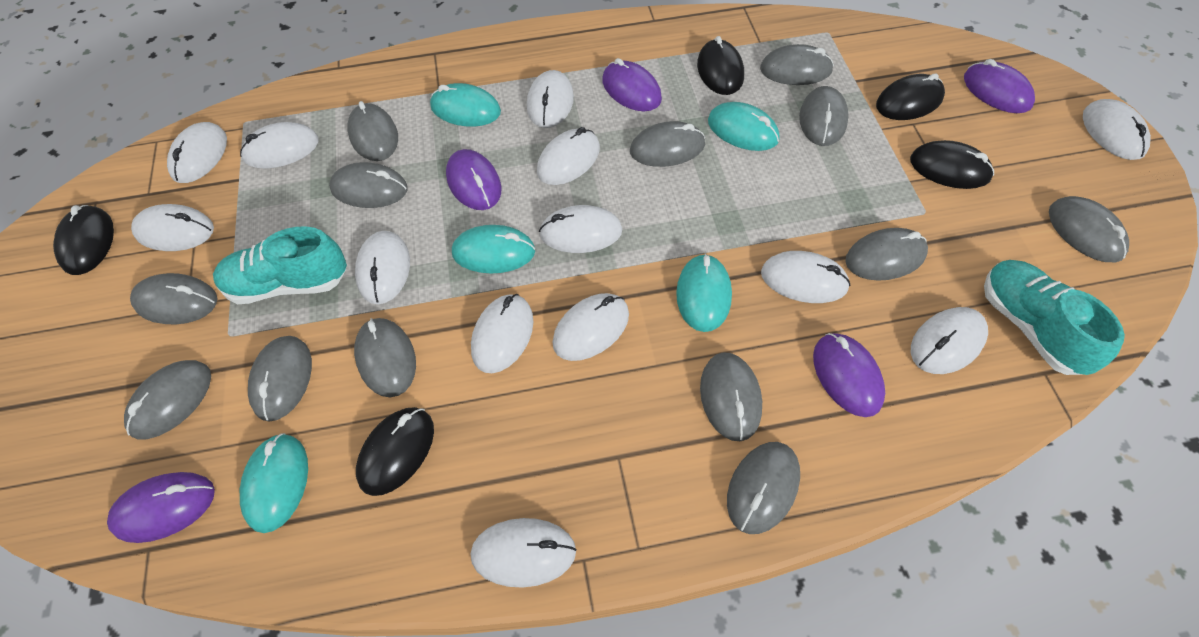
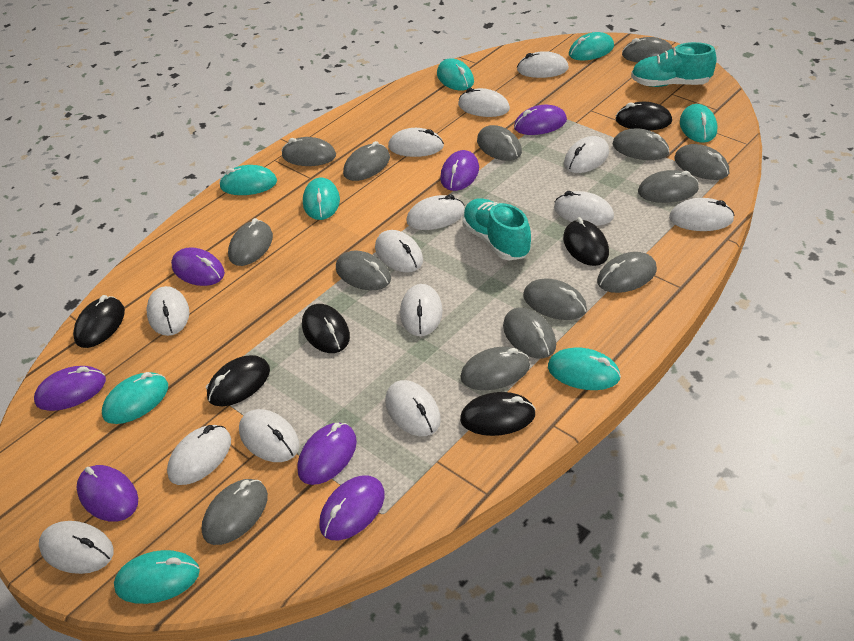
black mouse: 5 -> 6
grey mouse: 13 -> 14
purple mouse: 5 -> 7
turquoise mouse: 5 -> 8
white mouse: 13 -> 14

